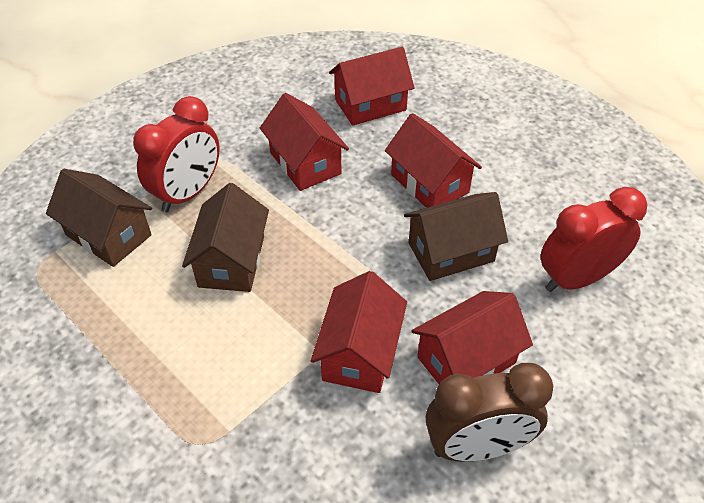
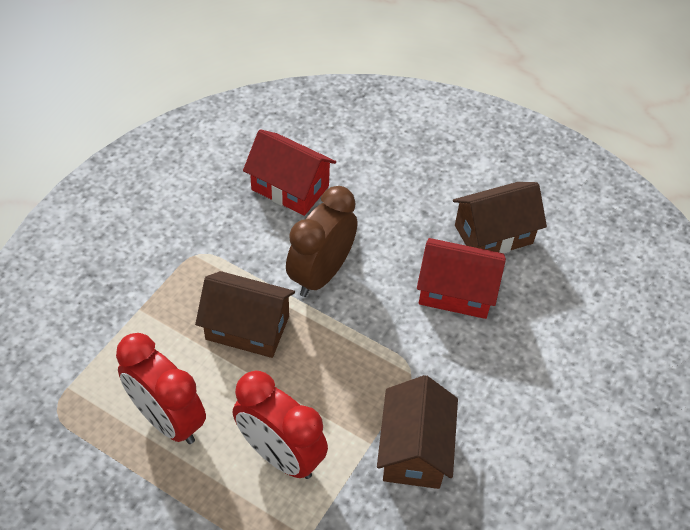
red house: 5 -> 2

